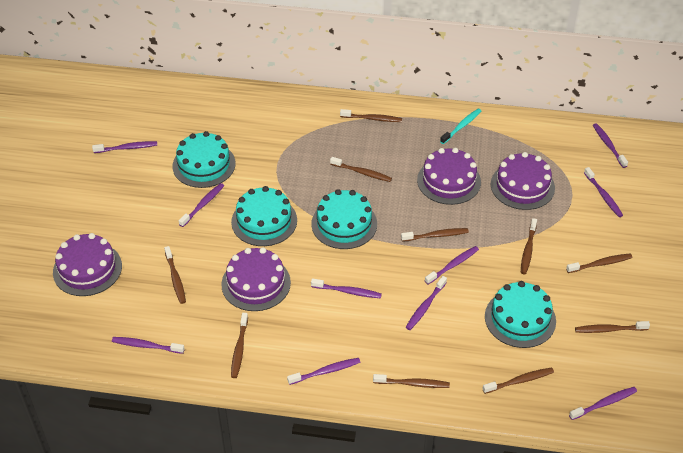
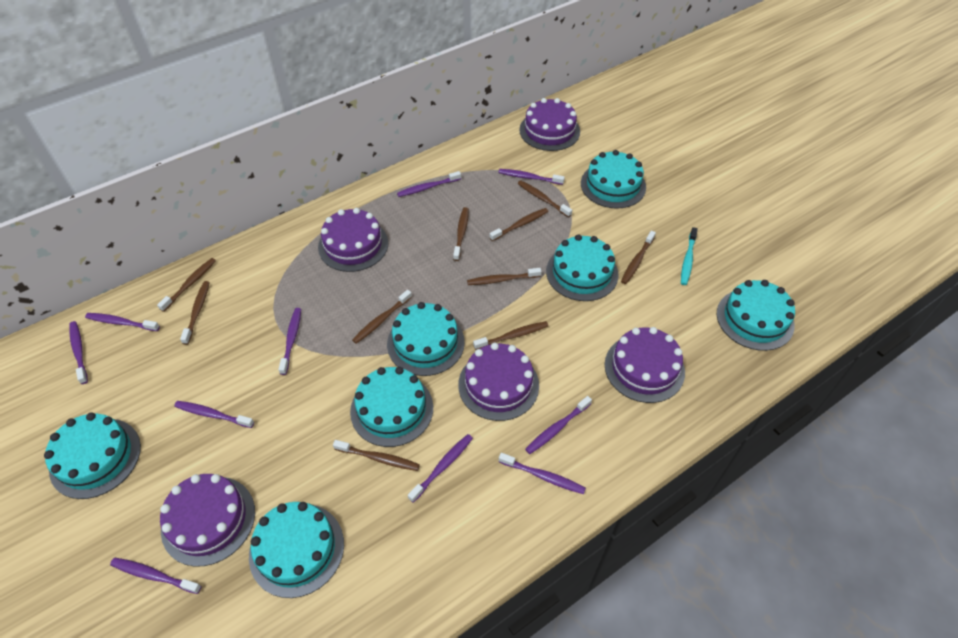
purple cake: 4 -> 5
turquoise cake: 4 -> 7

